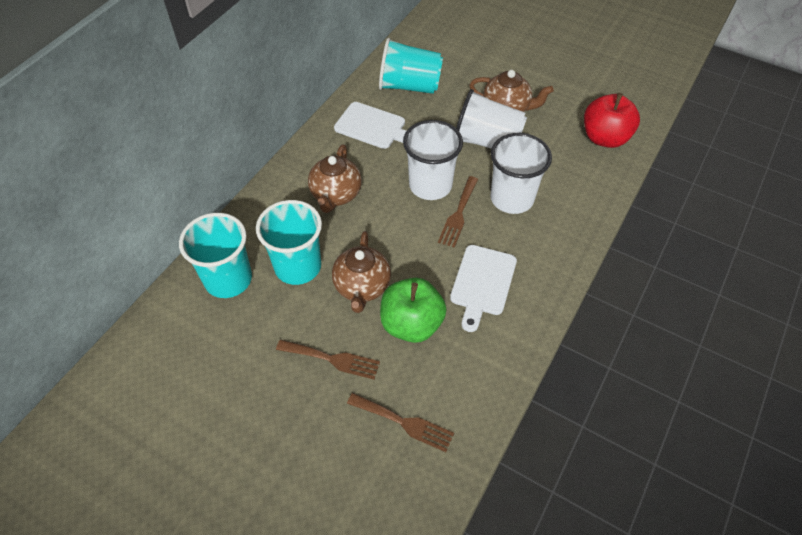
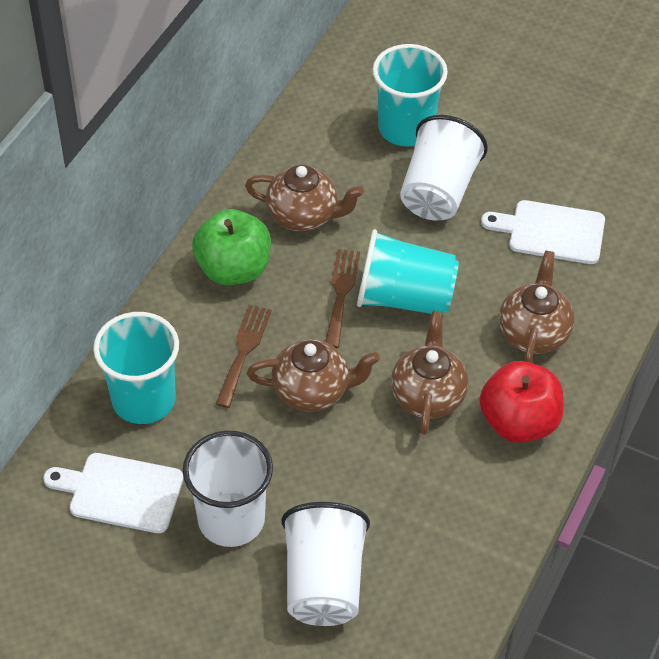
brown fork: 3 -> 2
brown teapot: 3 -> 4

